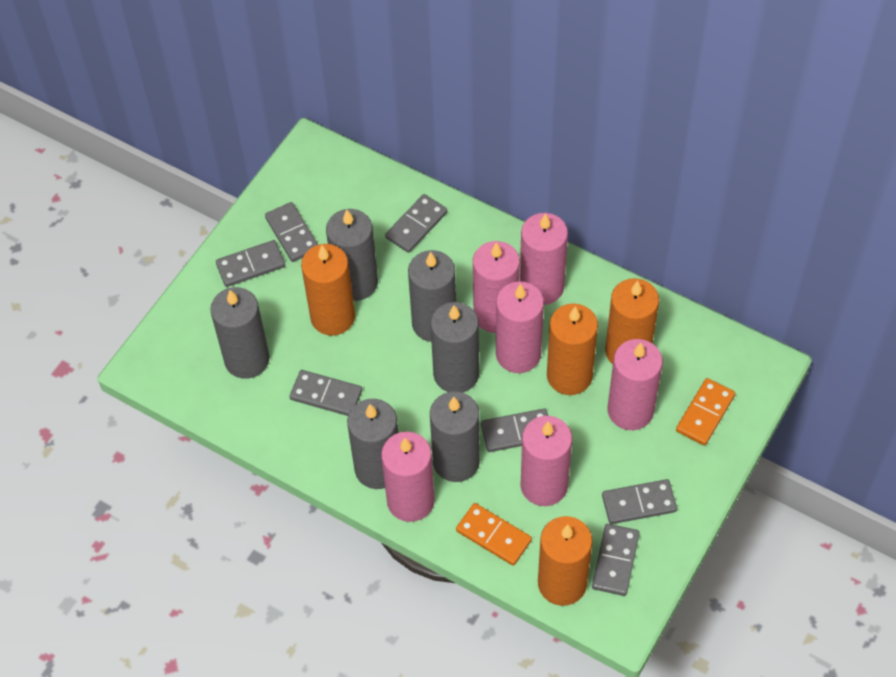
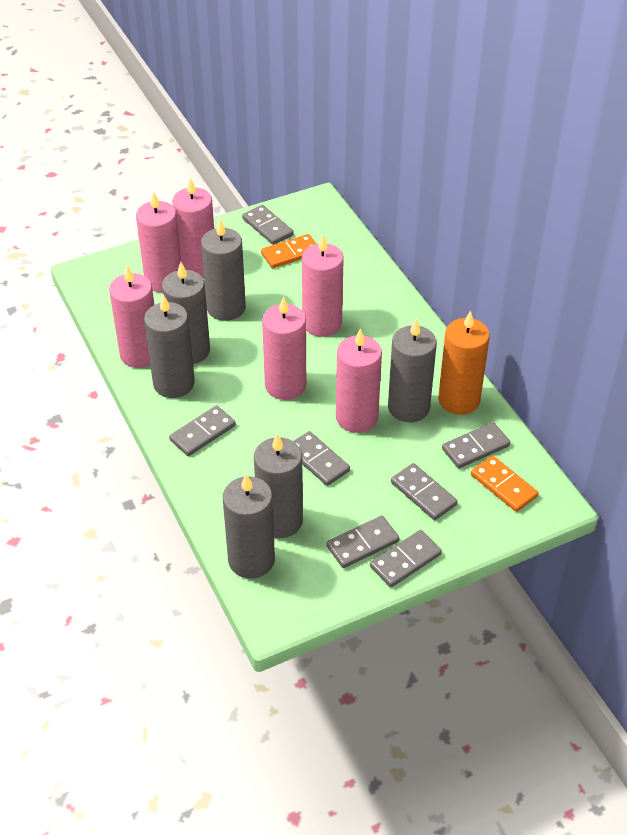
orange candle: 4 -> 1

